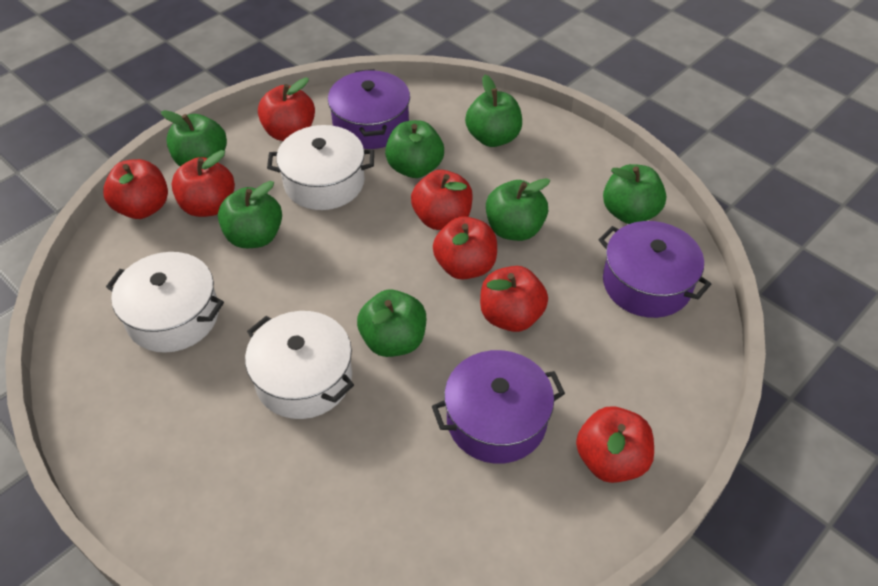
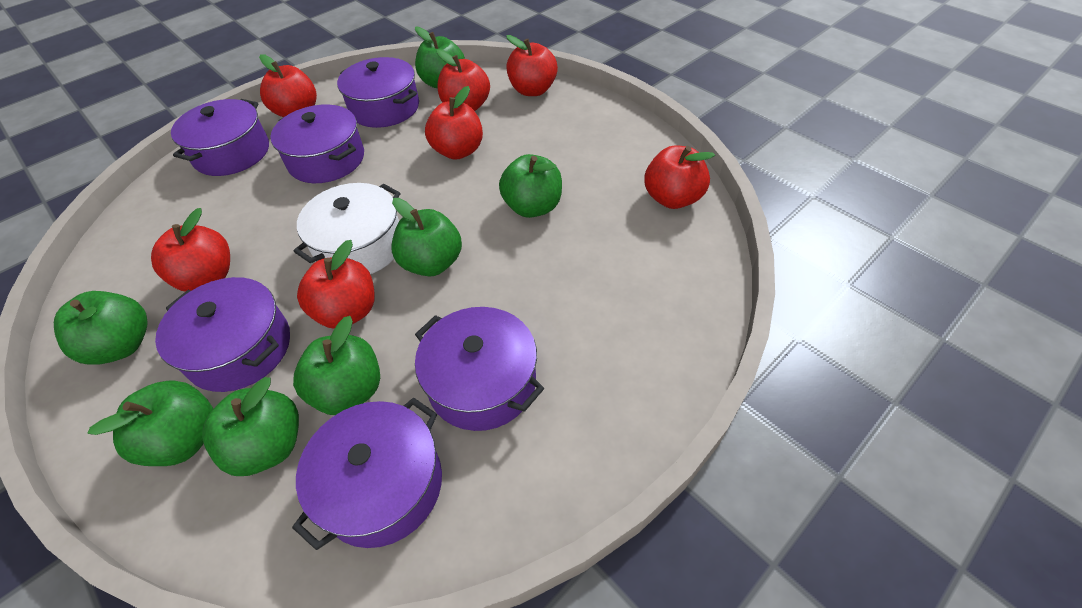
purple pot: 3 -> 6
white pot: 3 -> 1

